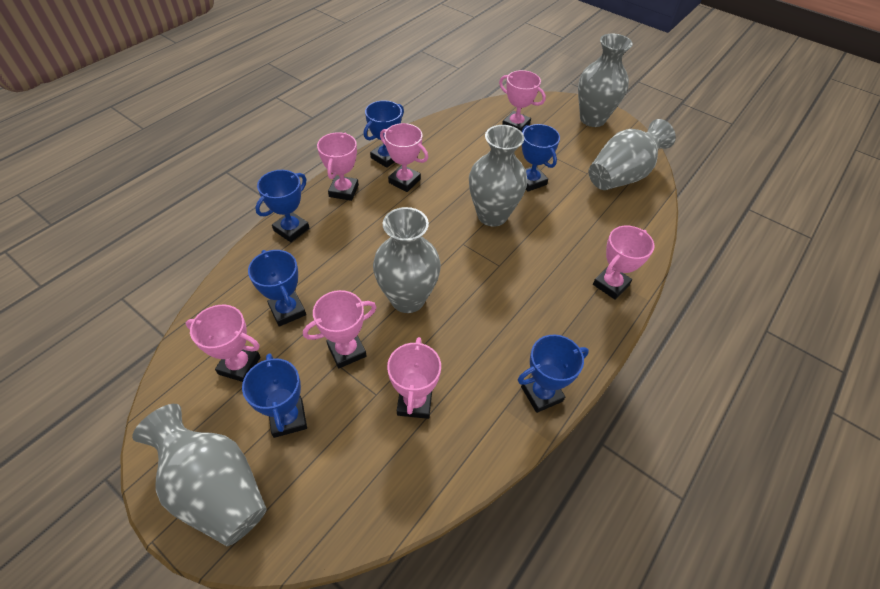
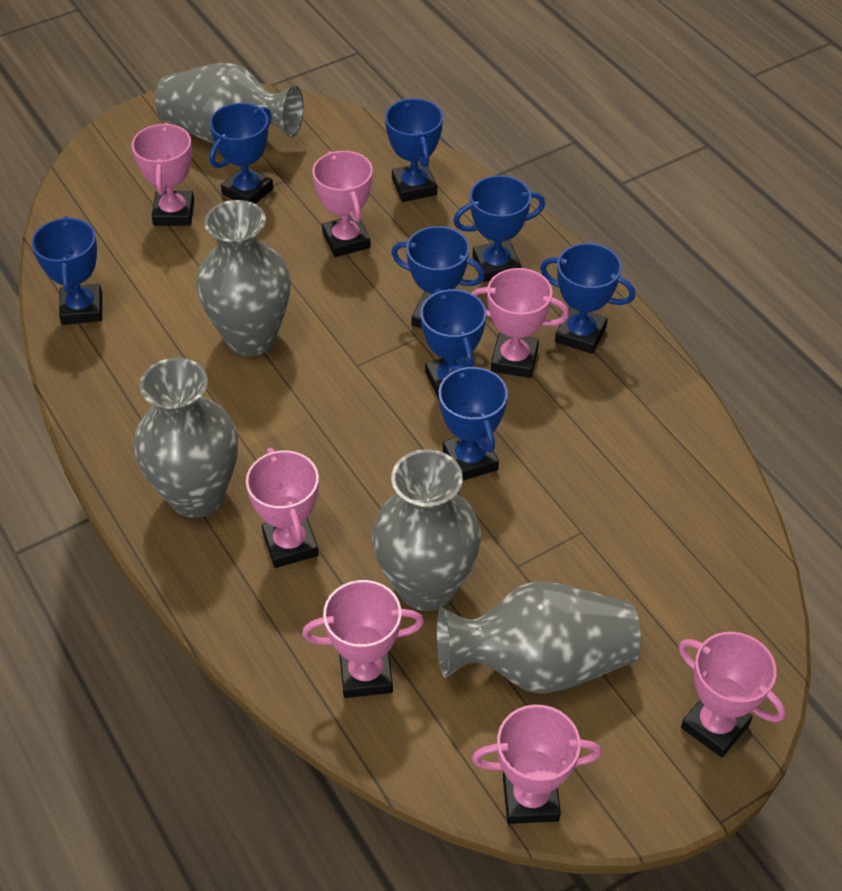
blue trophy: 6 -> 8

